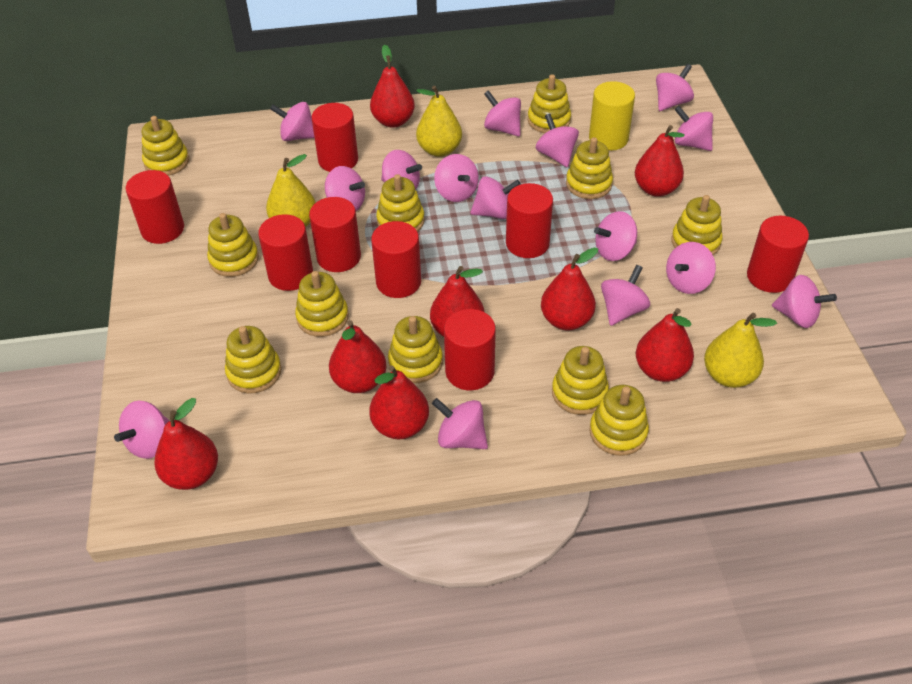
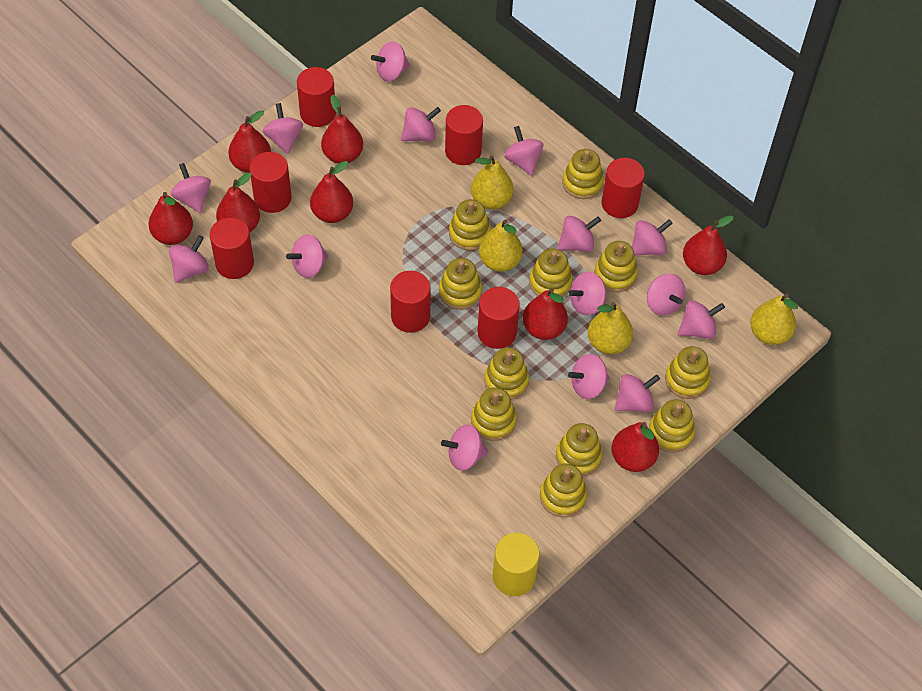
red cylinder: 8 -> 7
yellow pear: 3 -> 4

